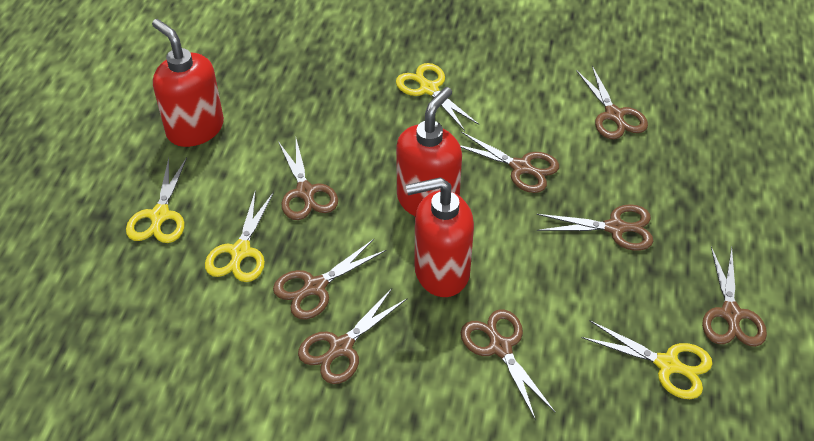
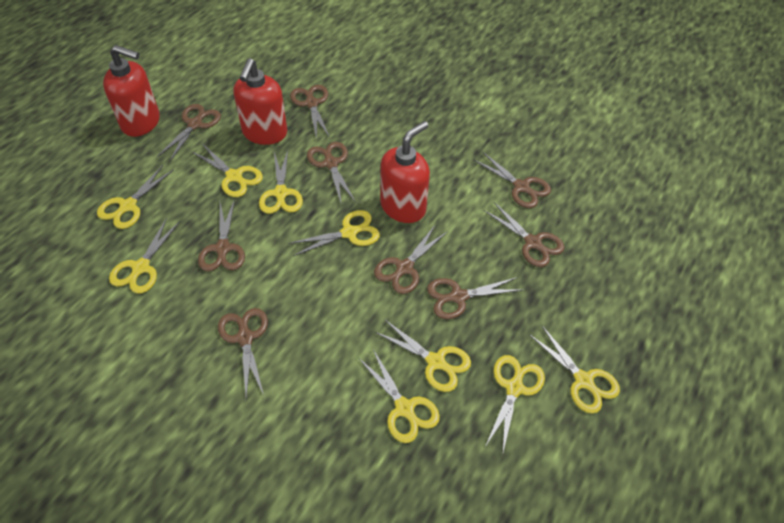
brown scissors: 8 -> 9
yellow scissors: 4 -> 9

